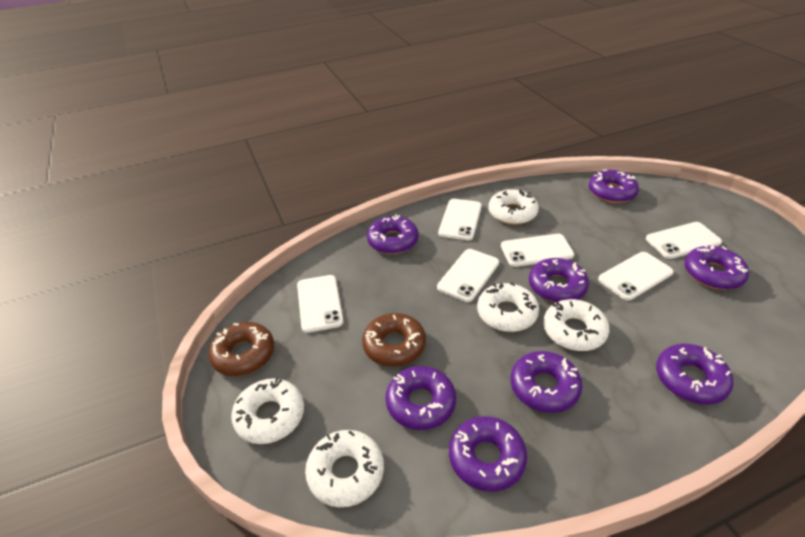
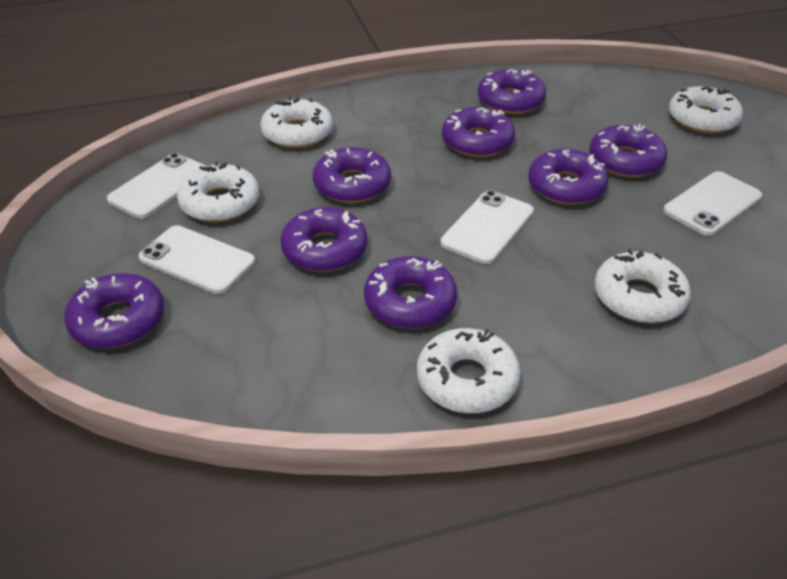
brown donut: 2 -> 0
white phone: 6 -> 4

